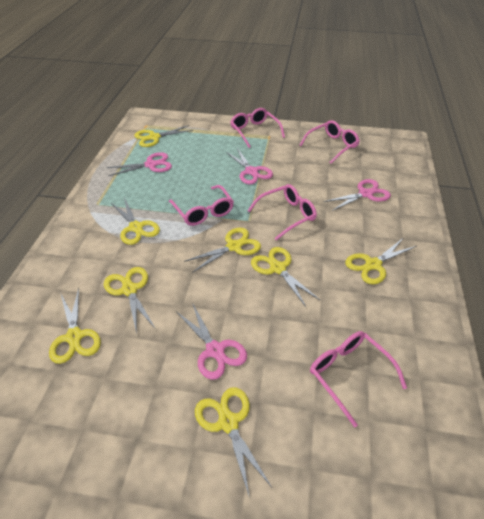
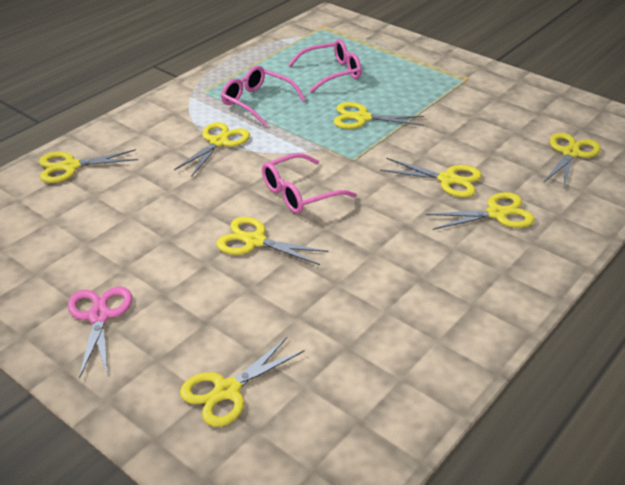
pink glasses: 5 -> 3
pink scissors: 4 -> 1

